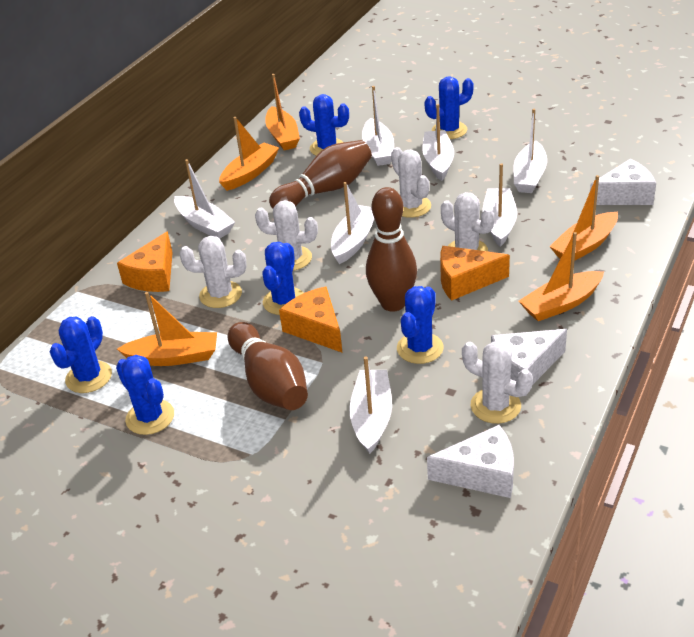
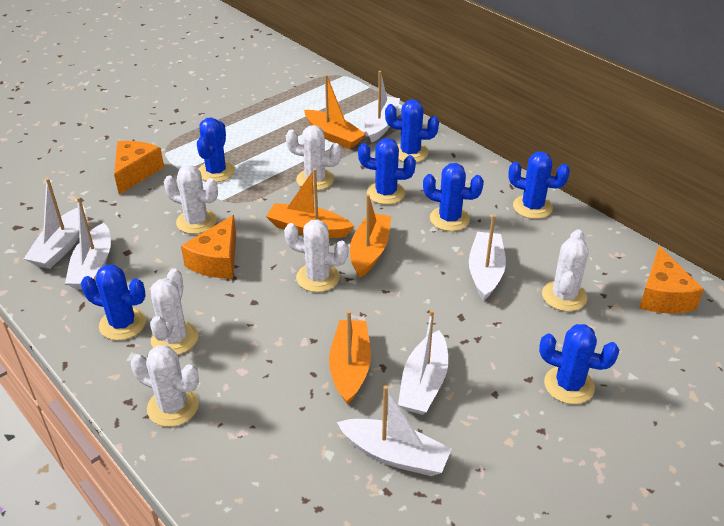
blue cactus: 6 -> 7
brown bowling pin: 3 -> 0
orange boat: 5 -> 4
white boat: 7 -> 6
white cactus: 5 -> 6
white cheese: 3 -> 0

